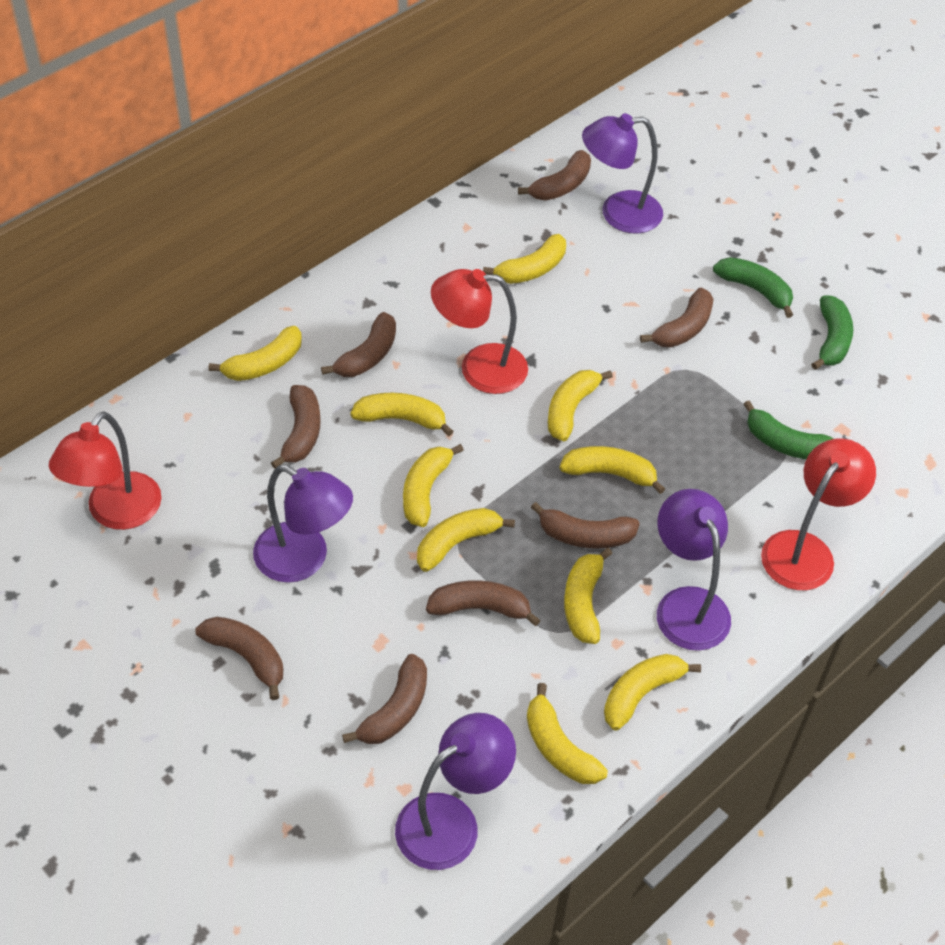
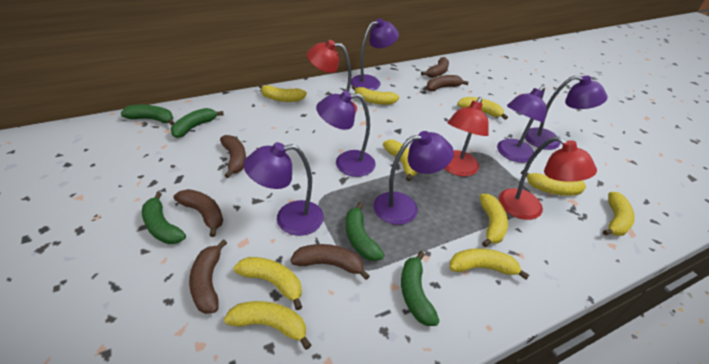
brown banana: 8 -> 6
green banana: 3 -> 5
purple lamp: 4 -> 6

